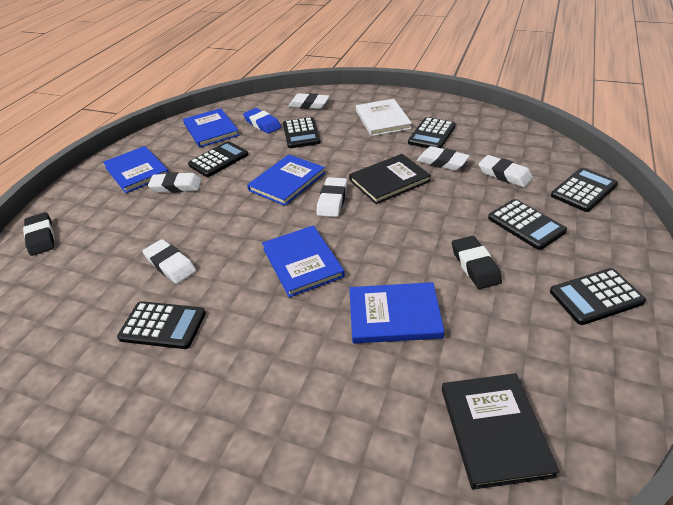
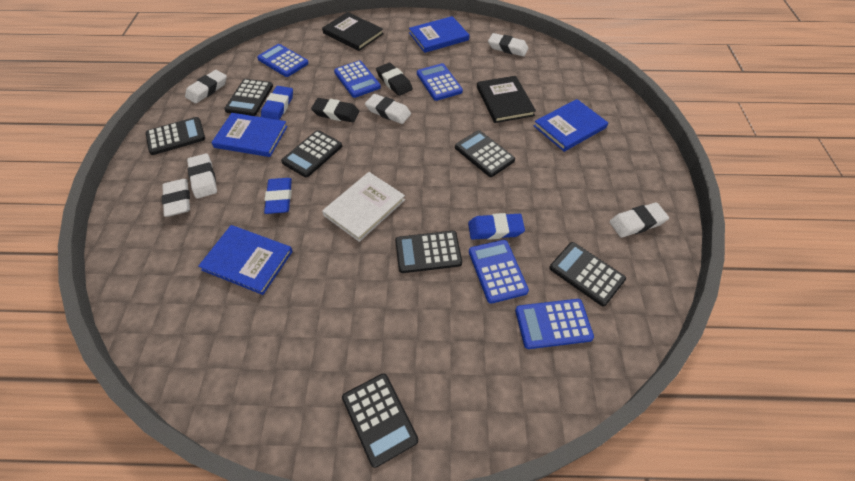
blue book: 5 -> 4
blue calculator: 0 -> 5
blue eraser: 1 -> 3

